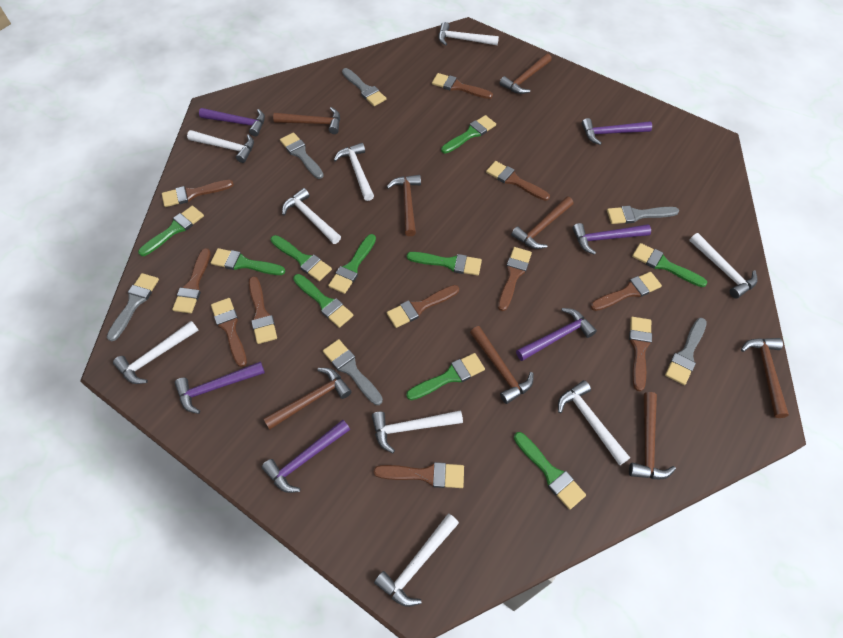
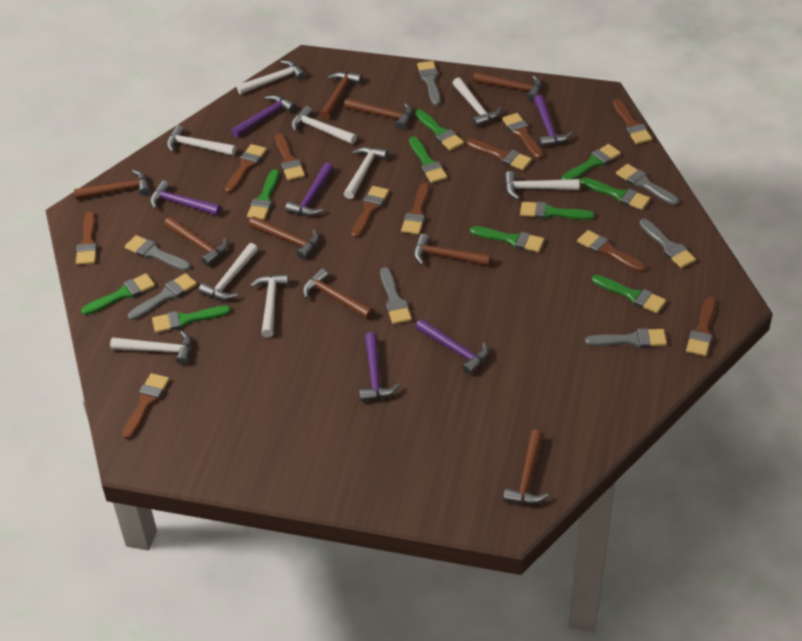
brown hammer: 8 -> 9
grey brush: 6 -> 7

